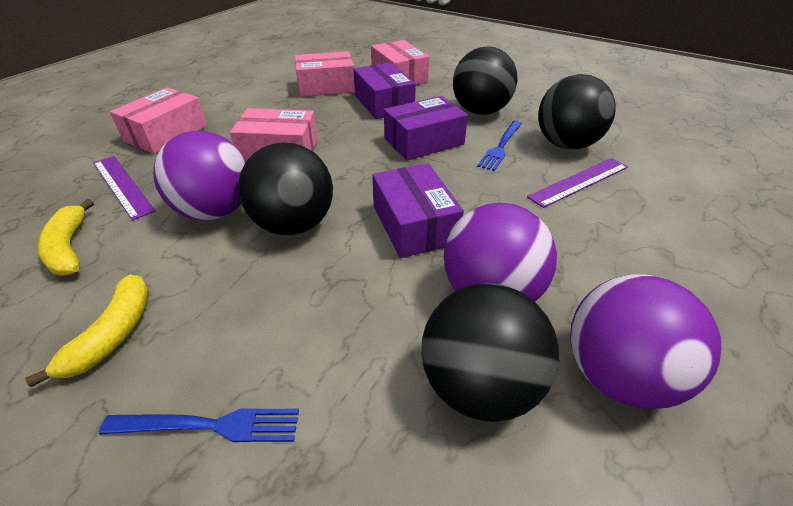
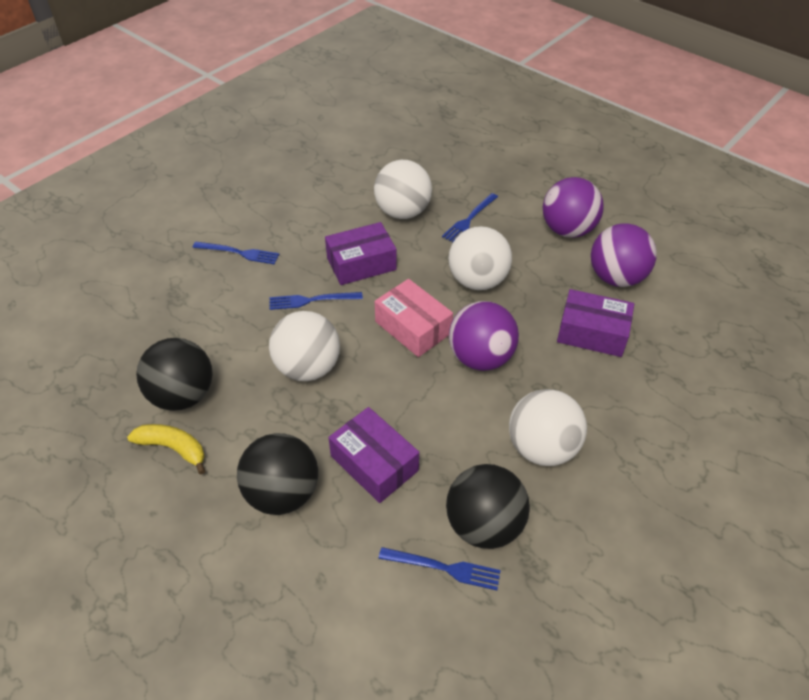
black ball: 4 -> 3
blue fork: 2 -> 4
pink box: 4 -> 1
purple ruler: 2 -> 0
white ball: 0 -> 4
yellow banana: 2 -> 1

